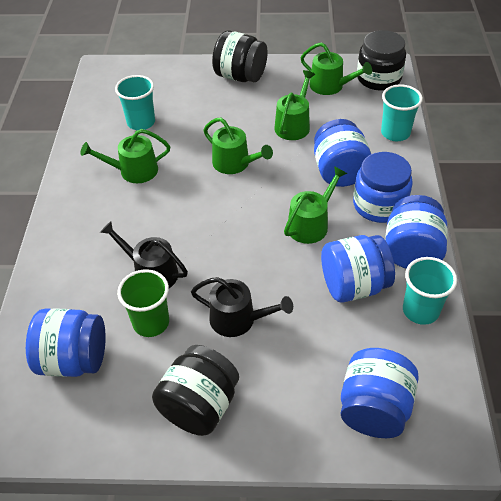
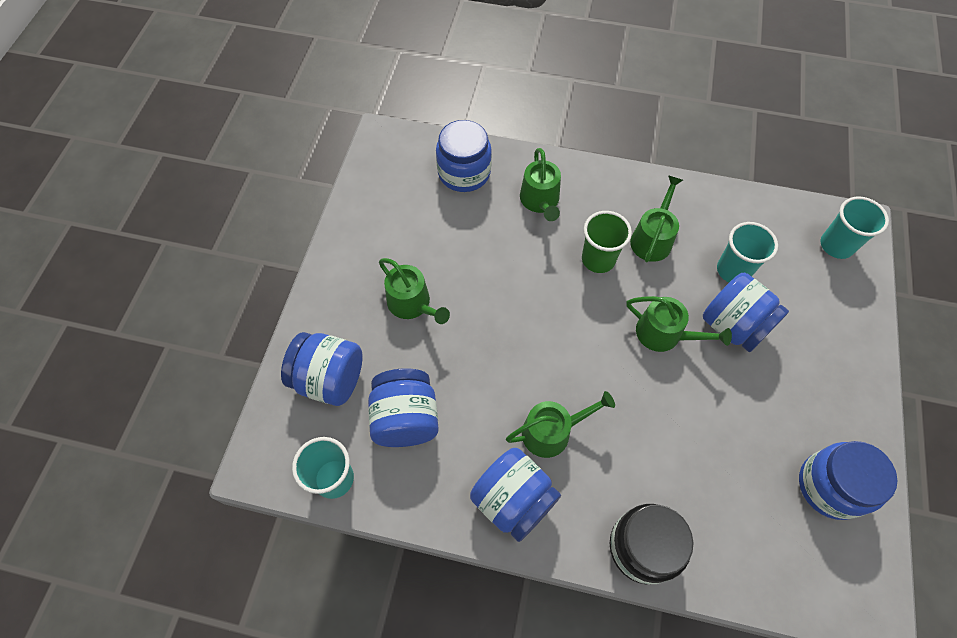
black jar: 3 -> 1
black watering can: 2 -> 0

